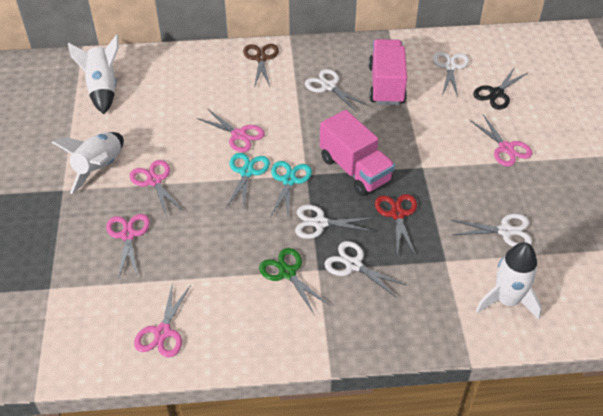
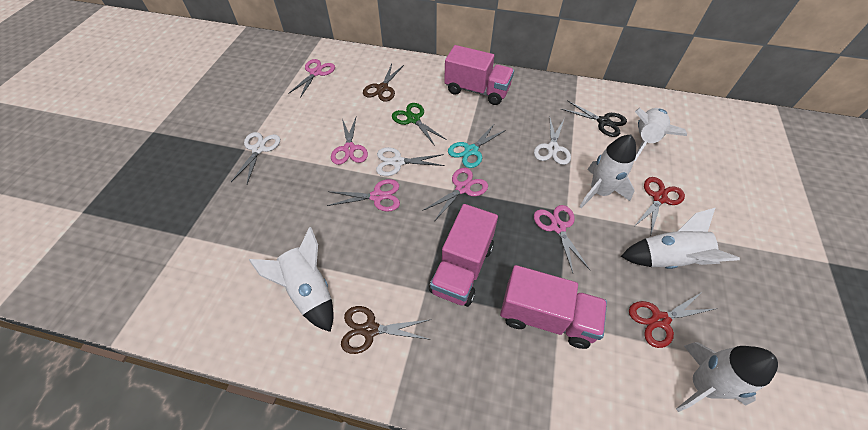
brown scissors: 1 -> 2
pink truck: 2 -> 3
red scissors: 1 -> 2
turquoise scissors: 2 -> 1
white rocket: 3 -> 5
white scissors: 5 -> 3

